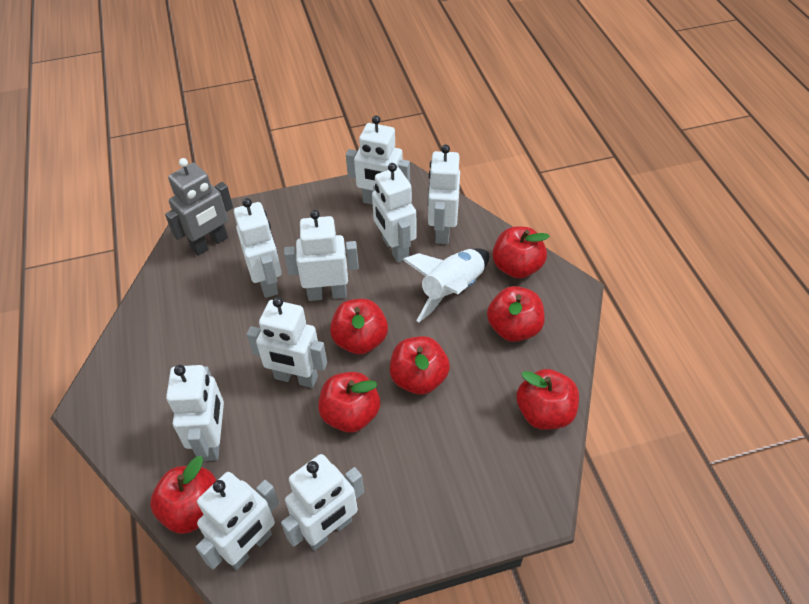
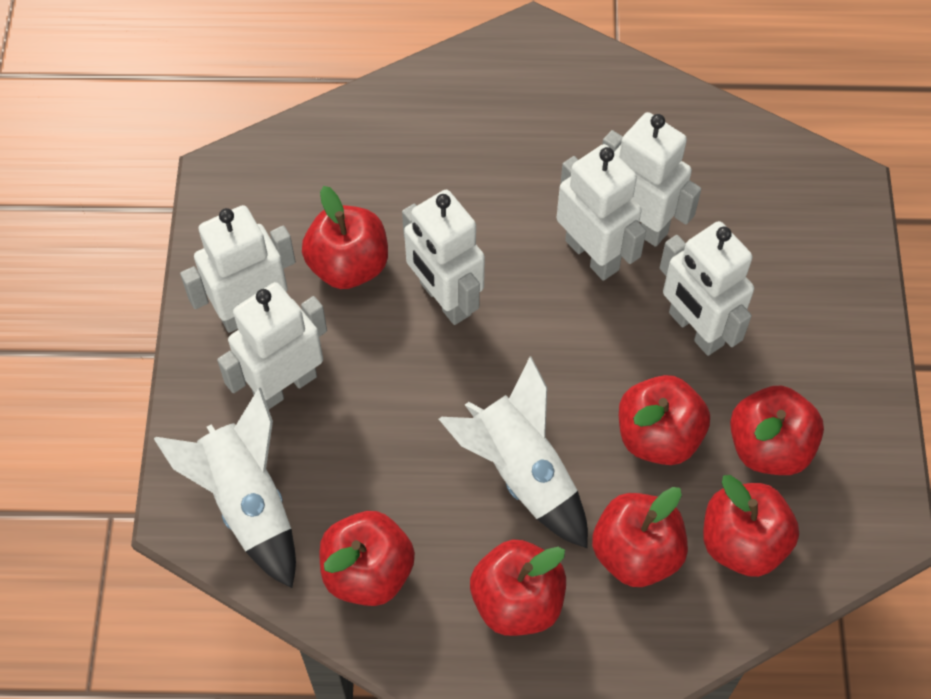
grey robot: 1 -> 0
white robot: 9 -> 6
white rocket: 1 -> 2

